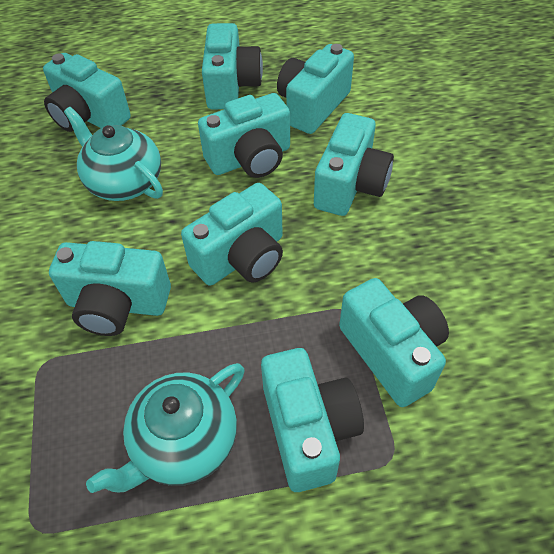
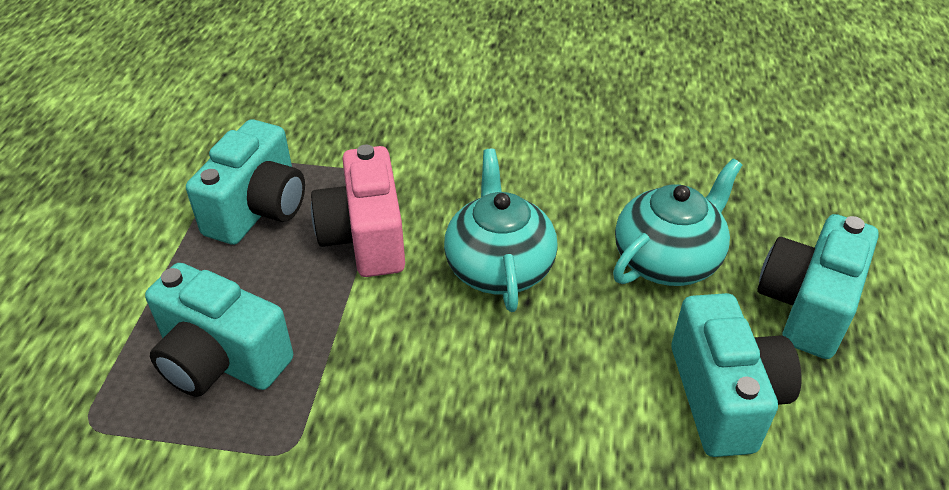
pink camera: 0 -> 1
turquoise camera: 9 -> 4

